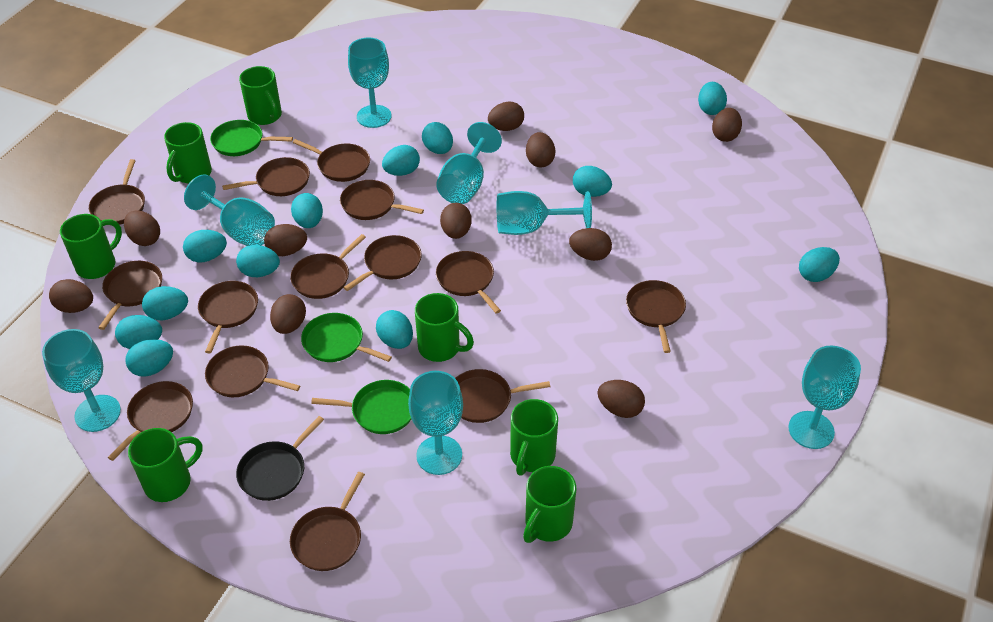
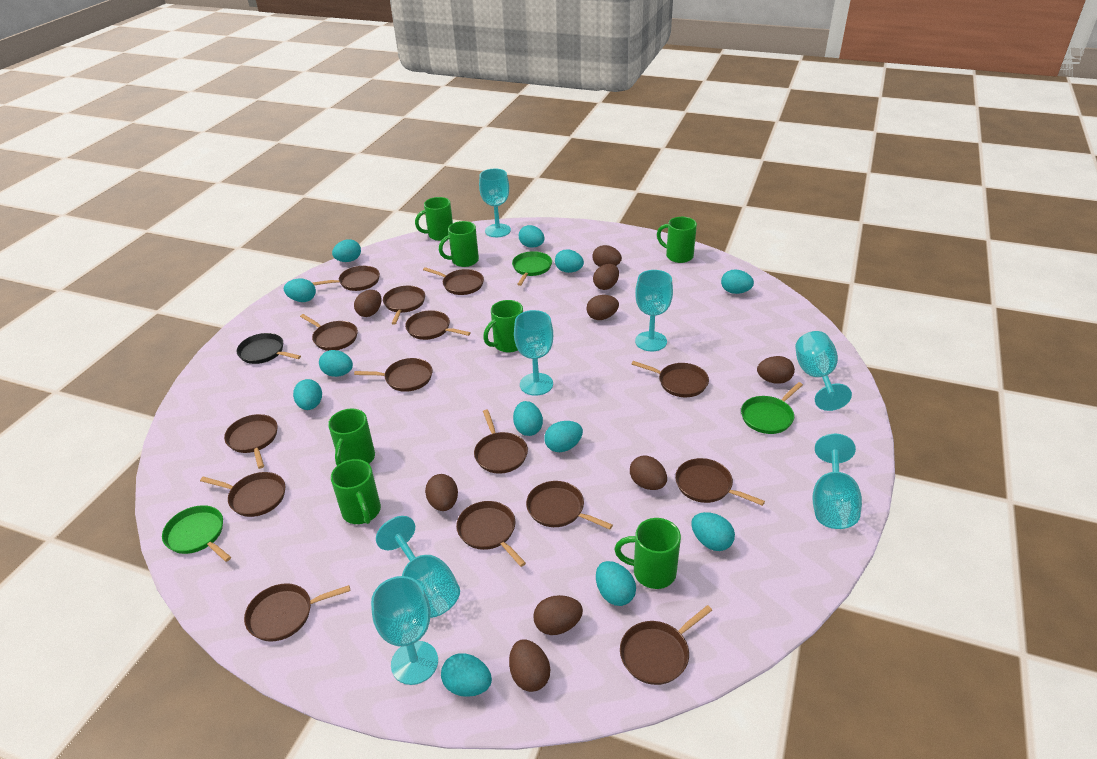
brown egg: 10 -> 9
brown pan: 14 -> 15

